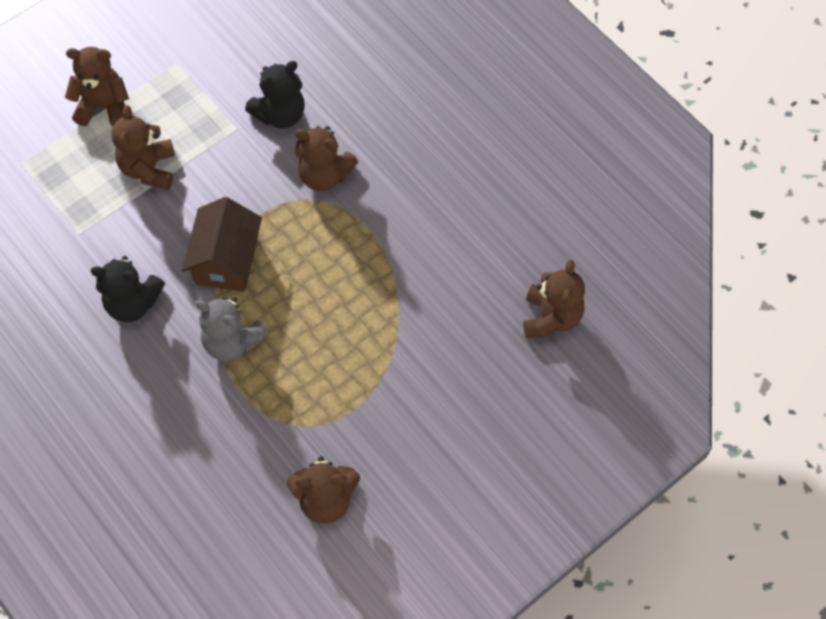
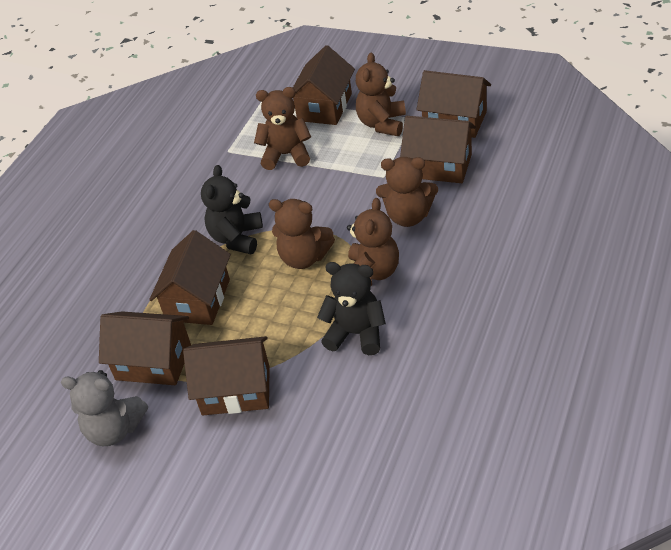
brown house: 1 -> 6

